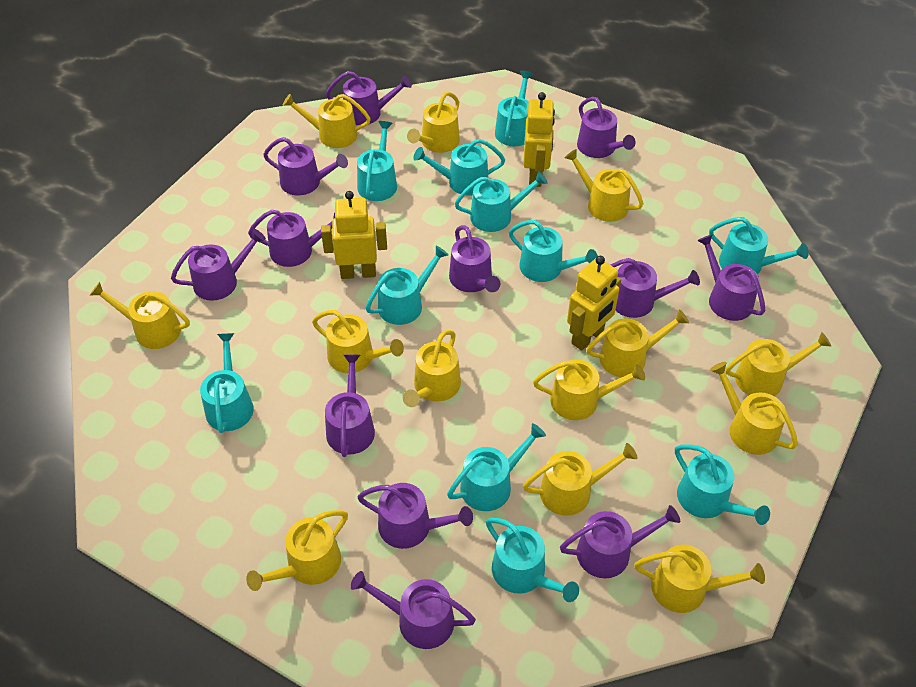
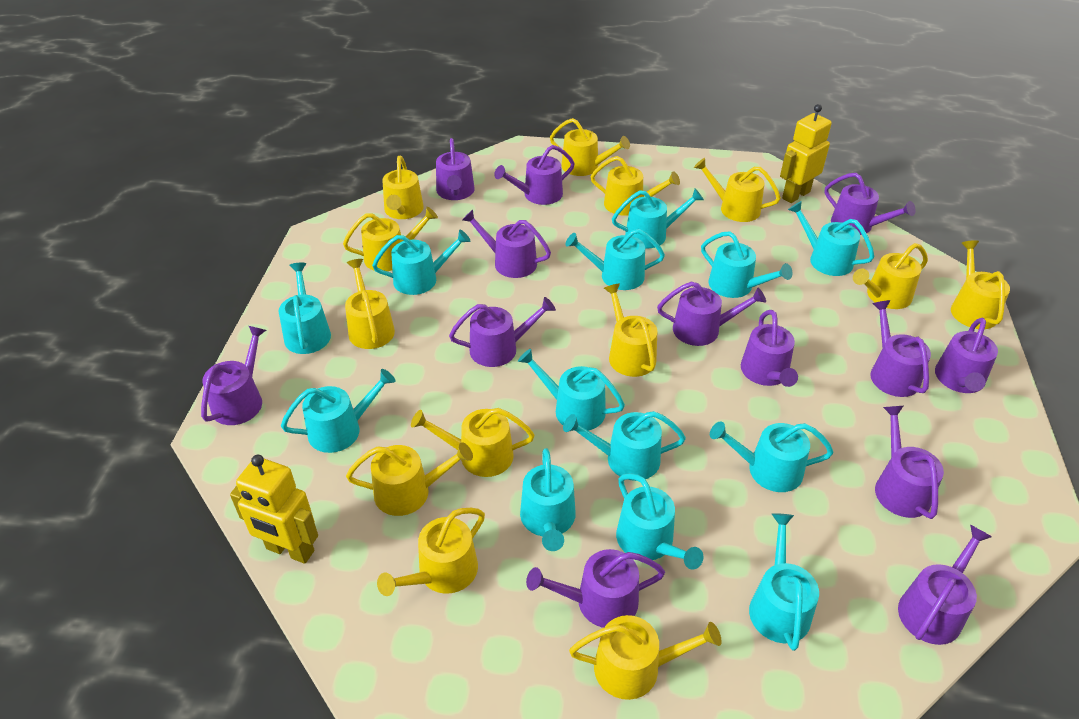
purple watering can: 12 -> 13
turquoise watering can: 11 -> 13
yellow robot: 3 -> 2

